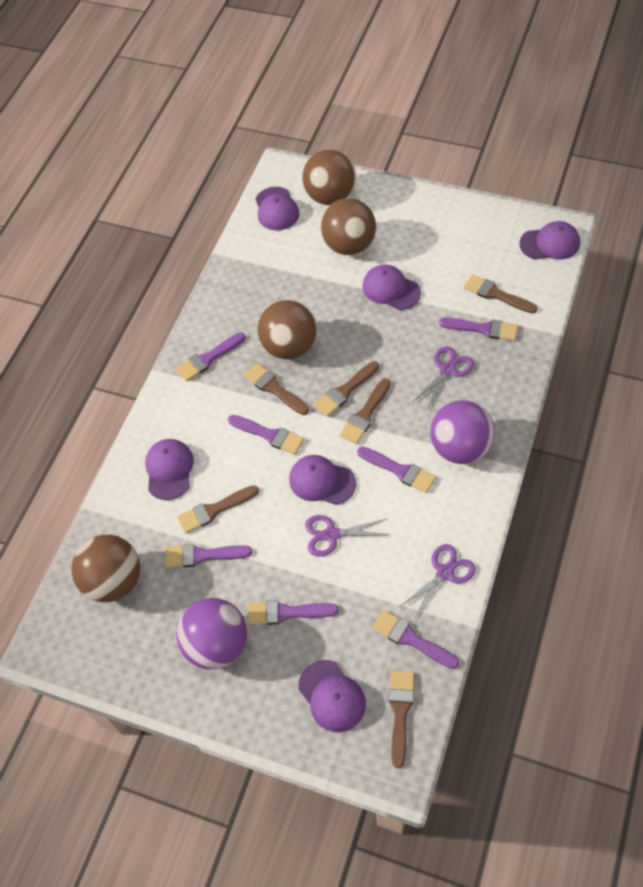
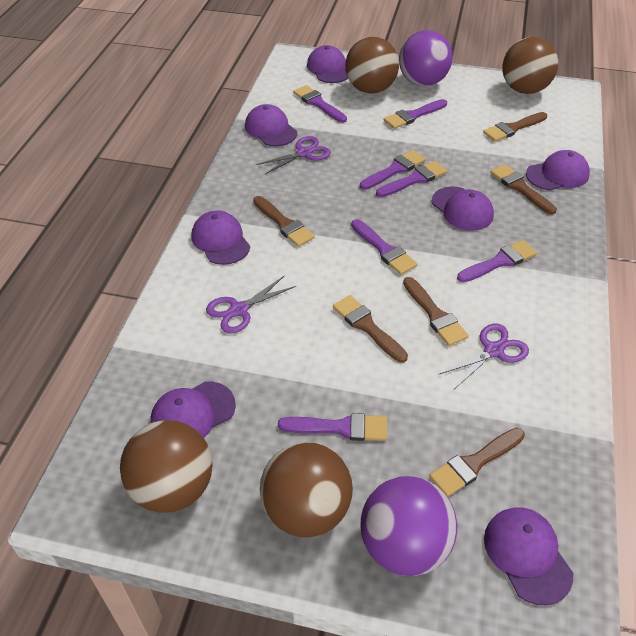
purple cap: 6 -> 7

